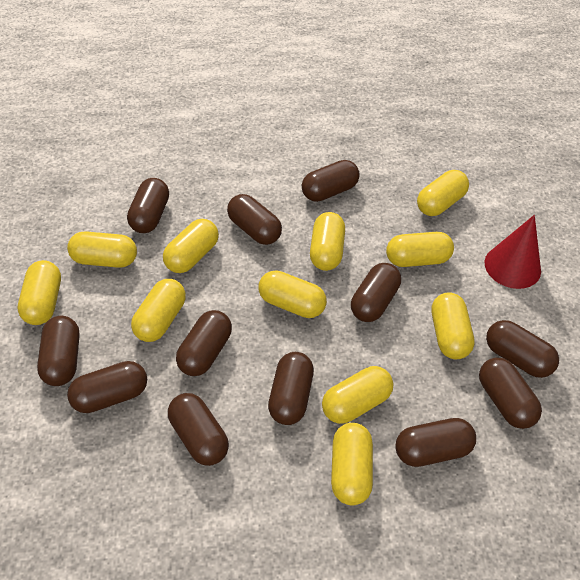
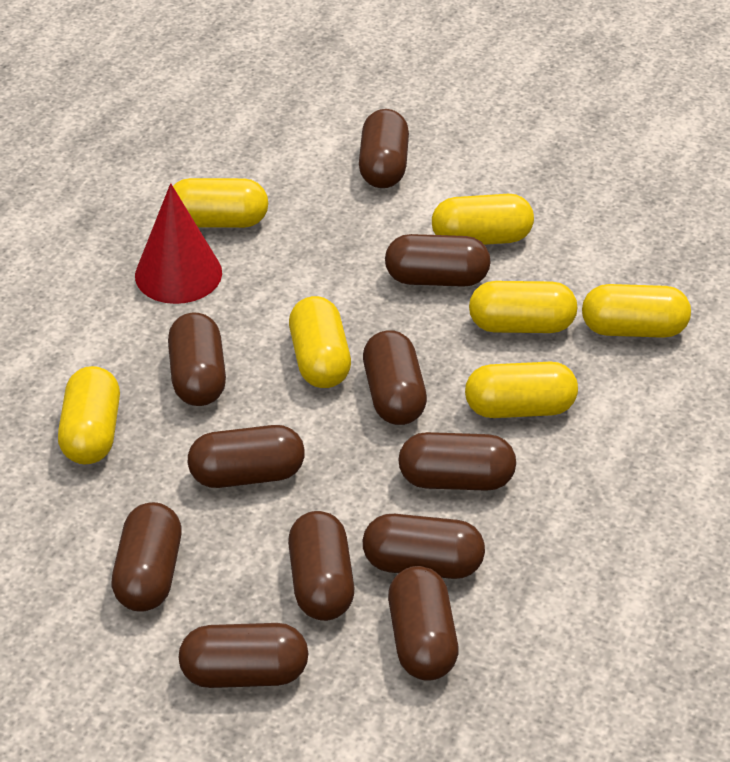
brown capsule: 12 -> 11
yellow capsule: 11 -> 7

